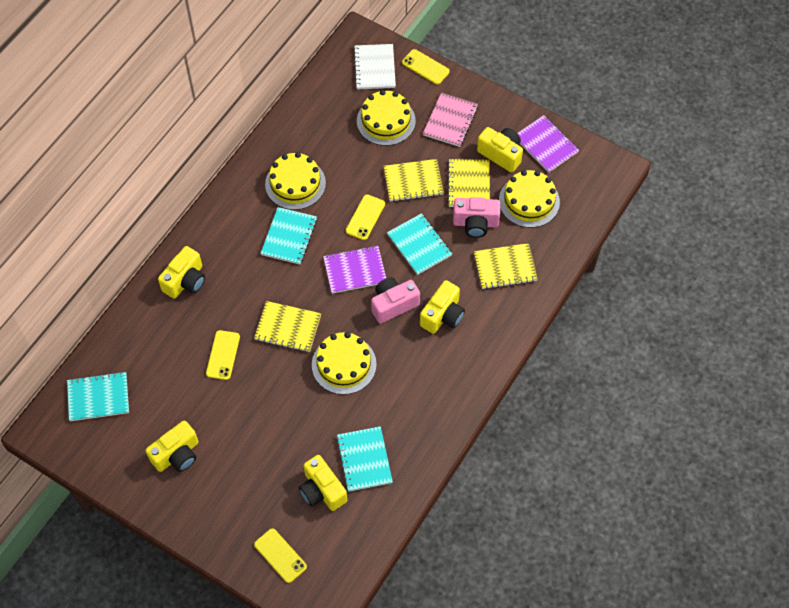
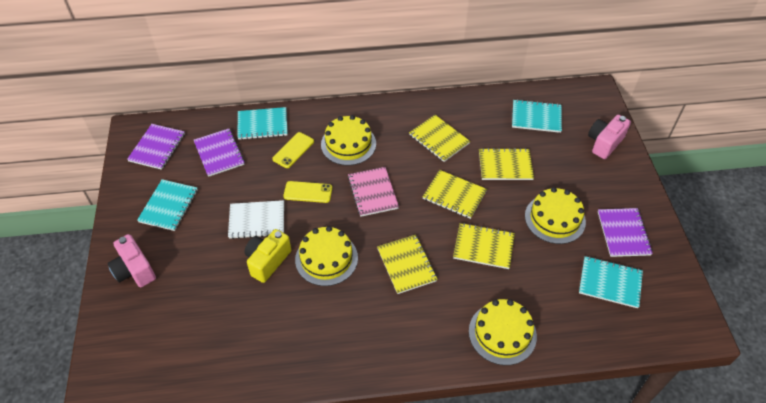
purple notebook: 2 -> 3
yellow camera: 5 -> 1
yellow notebook: 4 -> 5
yellow phone: 4 -> 2

